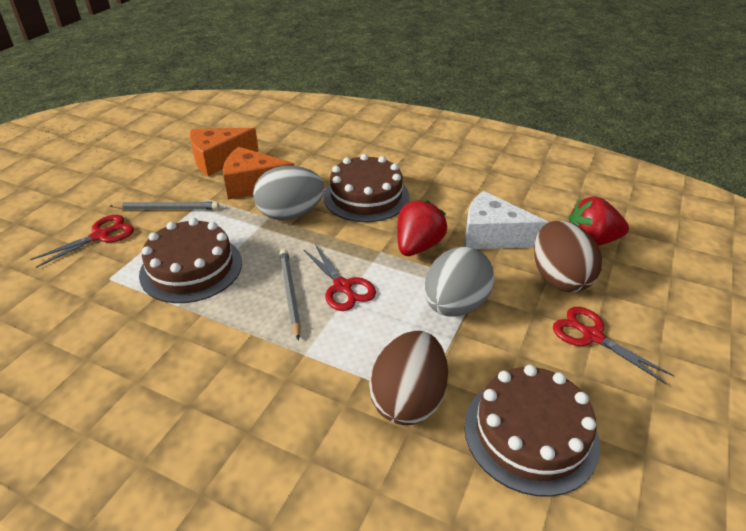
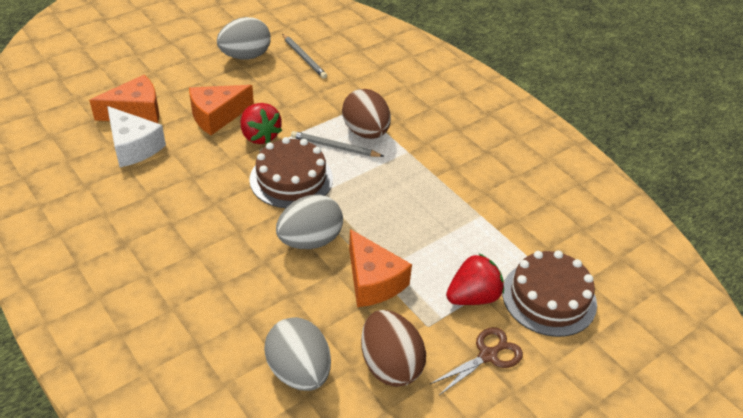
brown cake: 3 -> 2
brown scissors: 0 -> 1
grey egg: 2 -> 3
orange cheese: 2 -> 3
red scissors: 3 -> 0

